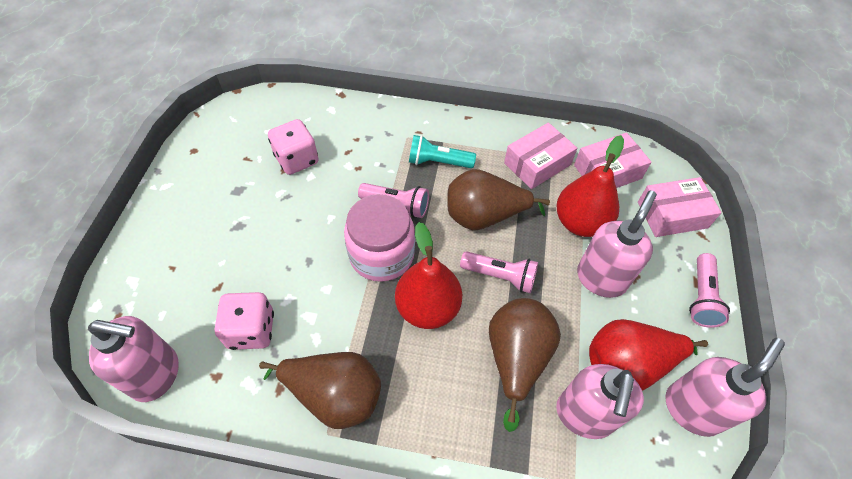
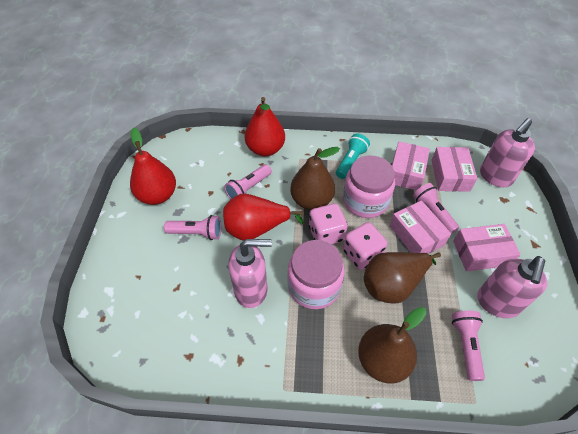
pink box: 3 -> 4
pink flashlight: 3 -> 4
pink jar: 1 -> 2
pink soap dispenser: 4 -> 3

